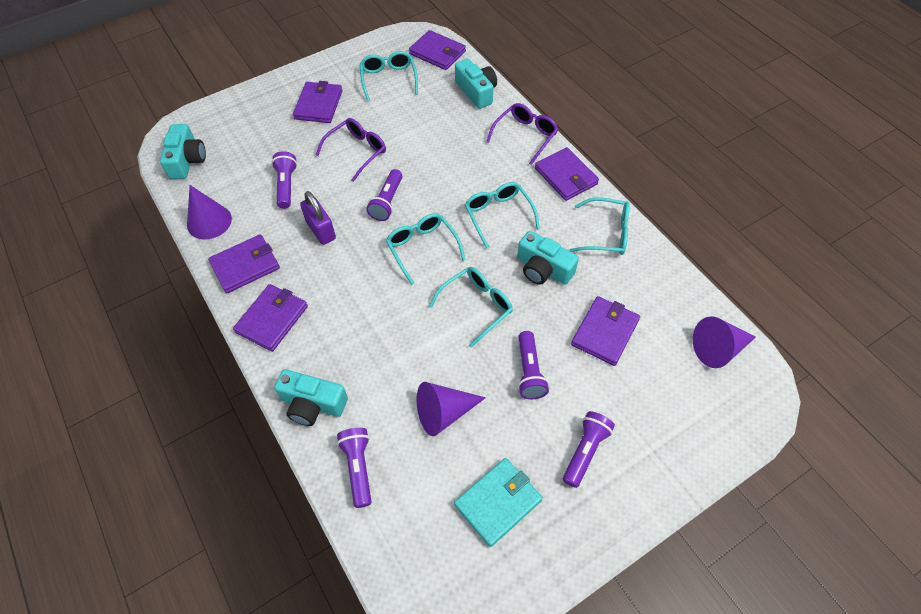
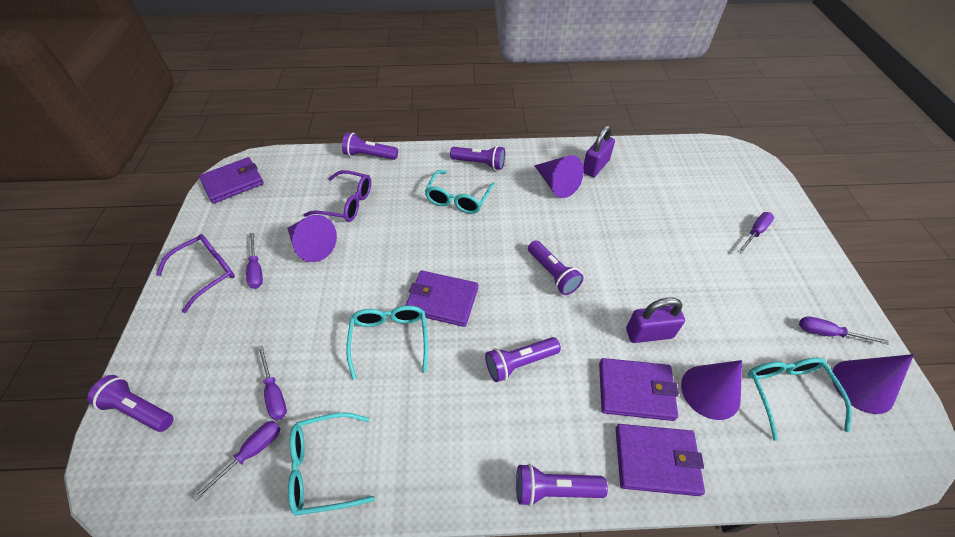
purple cone: 3 -> 4
purple flashlight: 5 -> 6
purple padlock: 1 -> 2
purple screwdriver: 0 -> 5
purple wallet: 6 -> 4
turquoise camera: 4 -> 0
turquoise glasses: 5 -> 4
turquoise wallet: 1 -> 0

